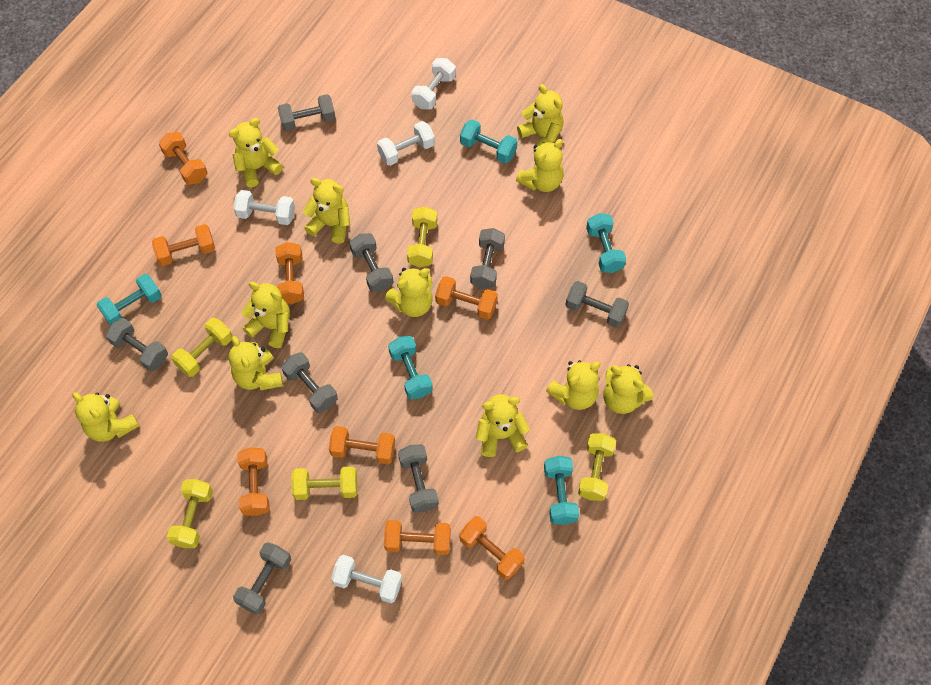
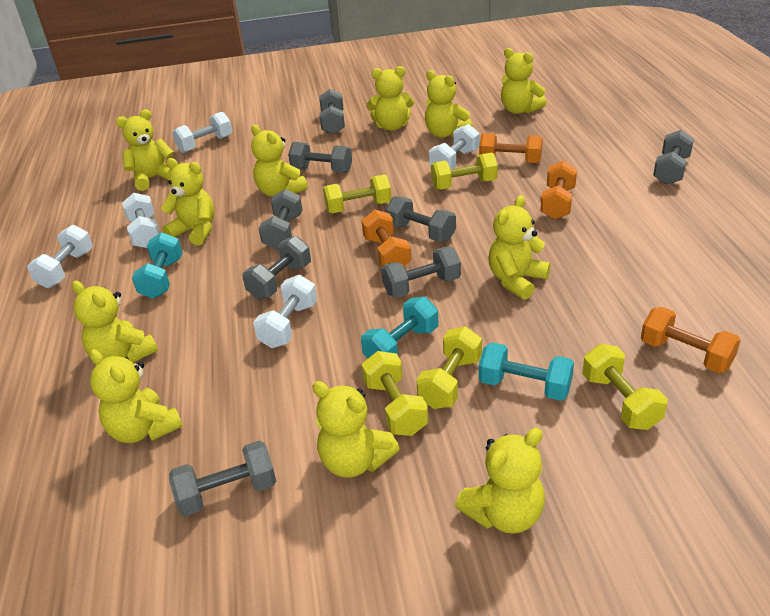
orange dumbbell: 8 -> 4
turquoise dumbbell: 5 -> 3
white dumbbell: 4 -> 5

